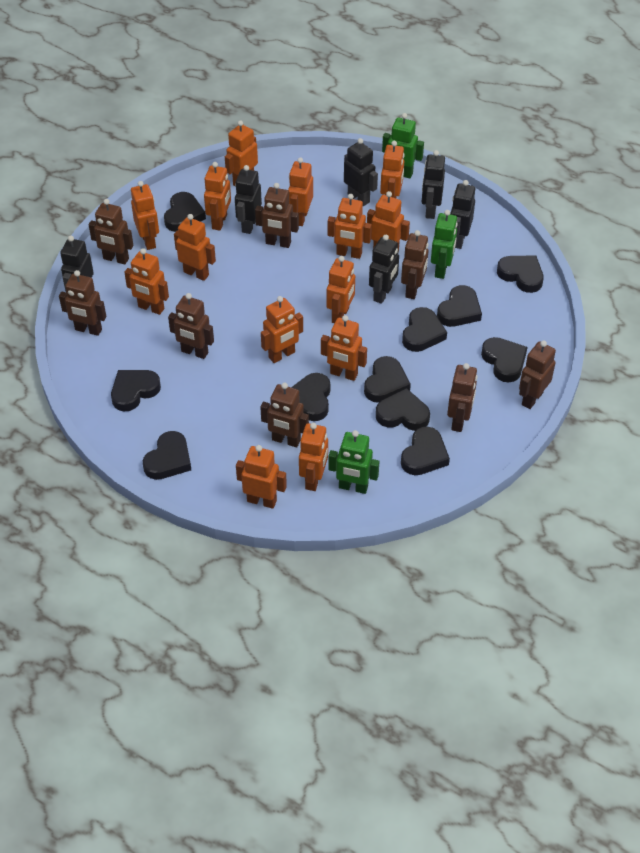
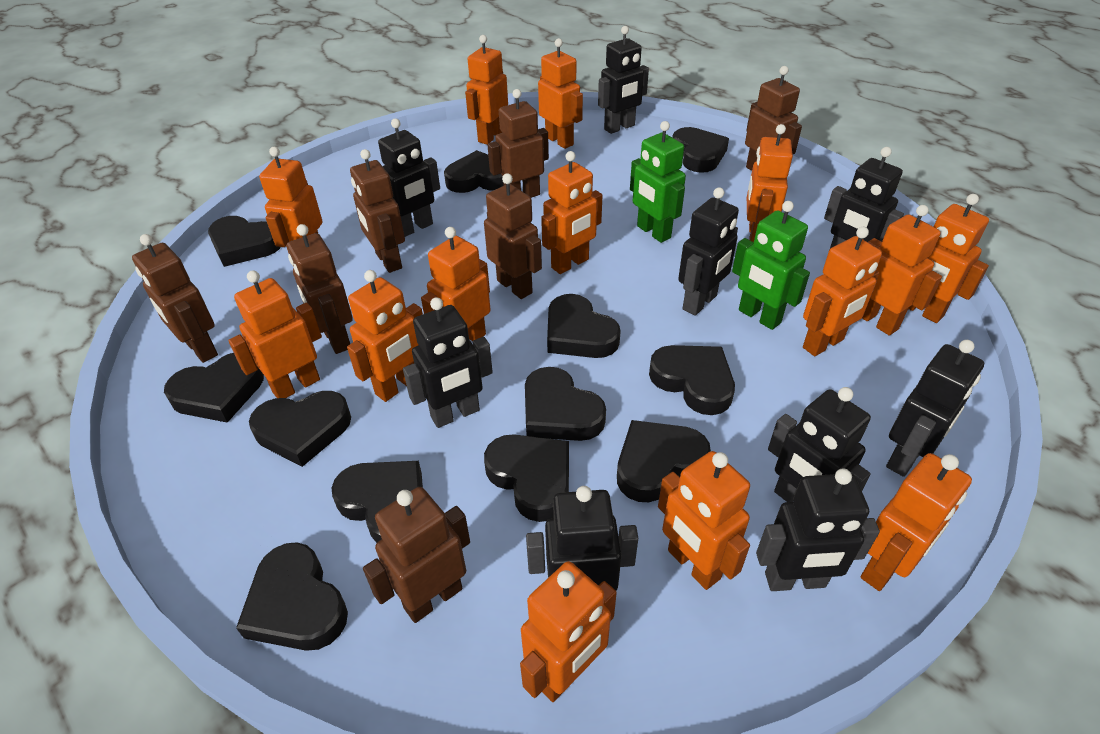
black heart: 11 -> 12
black robot: 6 -> 9
brown robot: 8 -> 7
green robot: 3 -> 2

